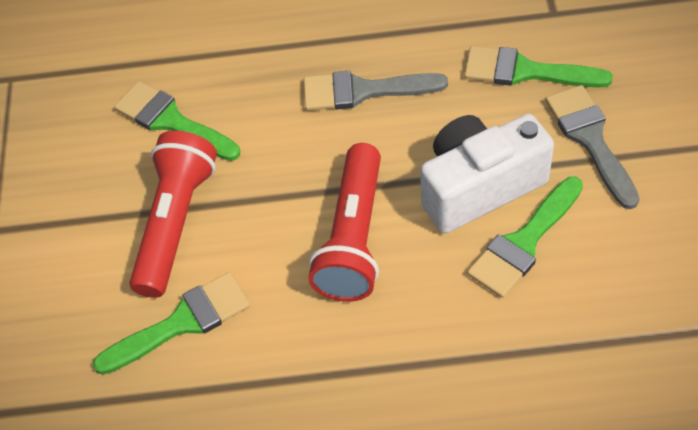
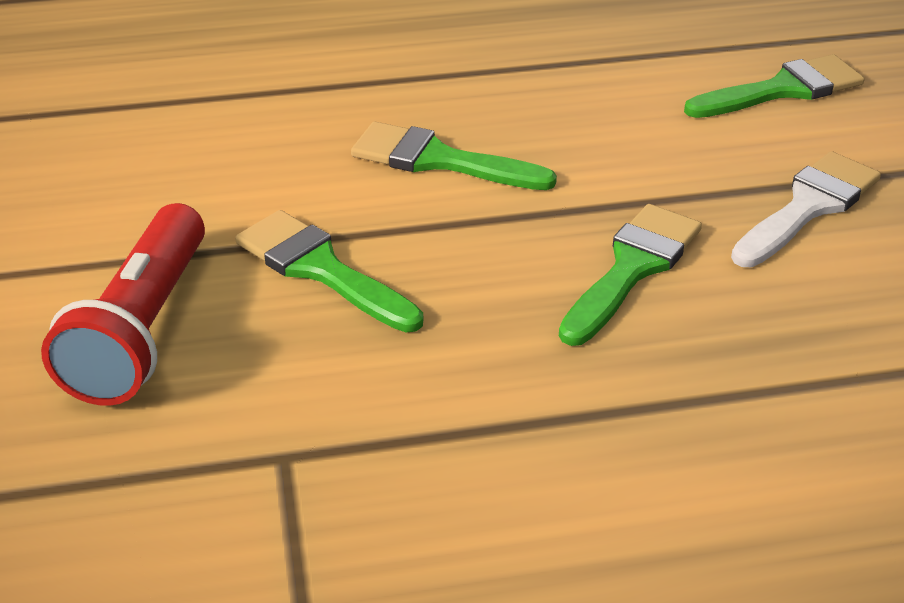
grey brush: 2 -> 0
red flashlight: 2 -> 1
white brush: 0 -> 1
white camera: 1 -> 0

